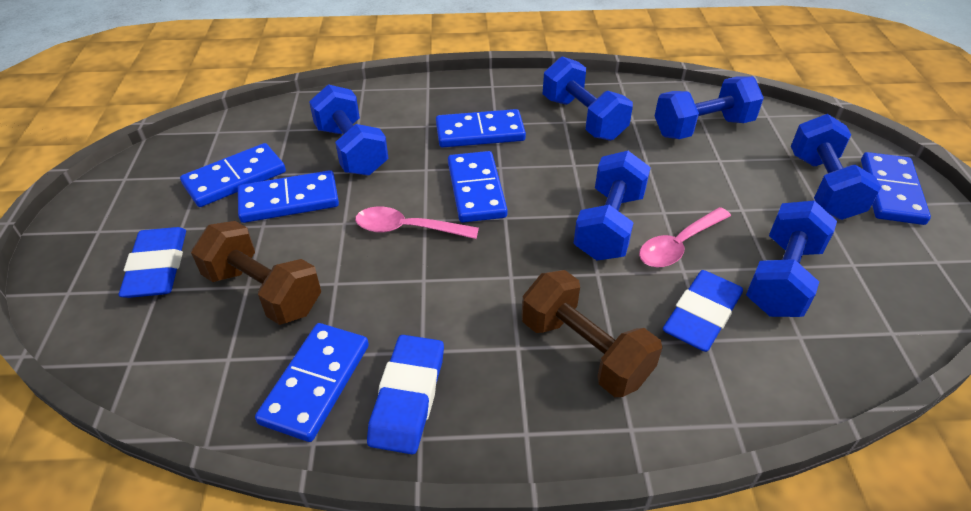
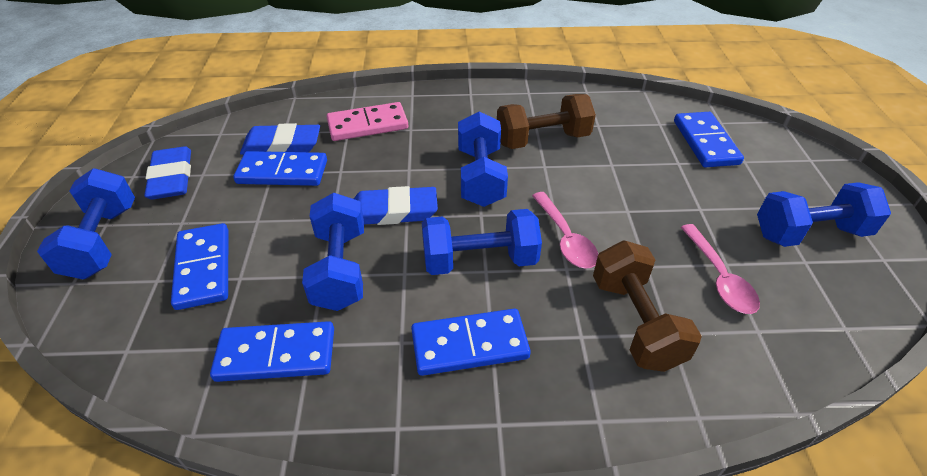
blue domino: 6 -> 5
blue dumbbell: 6 -> 5
pink domino: 0 -> 1

